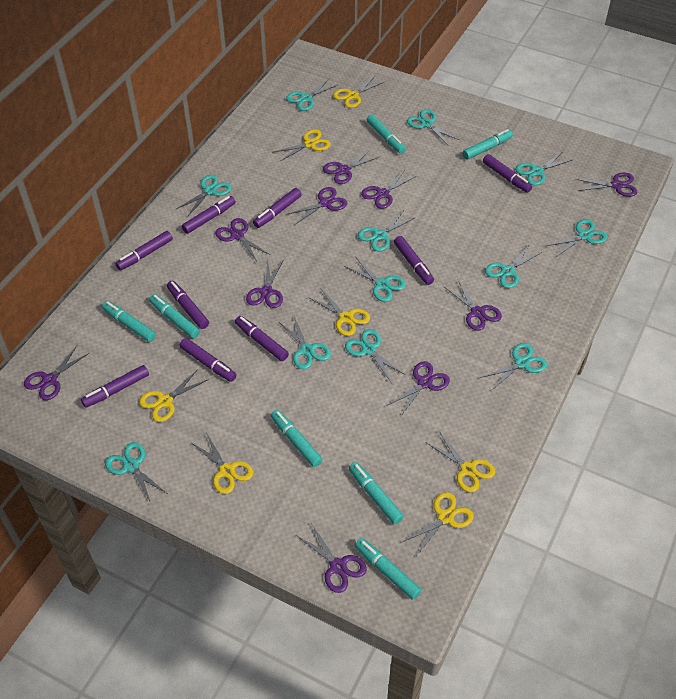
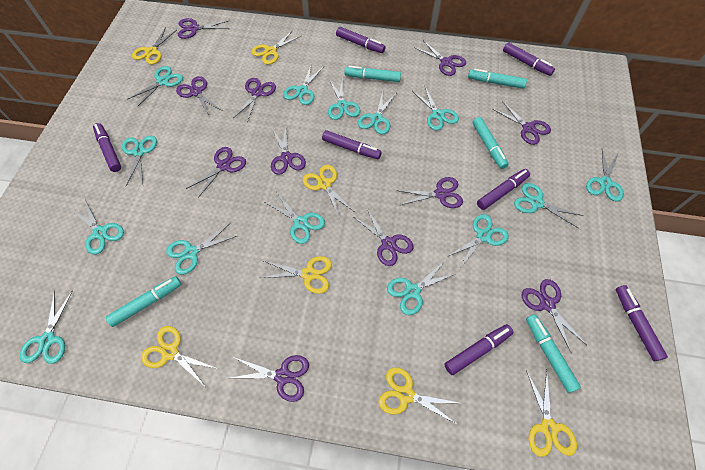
purple marker: 9 -> 7
purple scissors: 10 -> 11
turquoise marker: 7 -> 5
turquoise scissors: 12 -> 14

